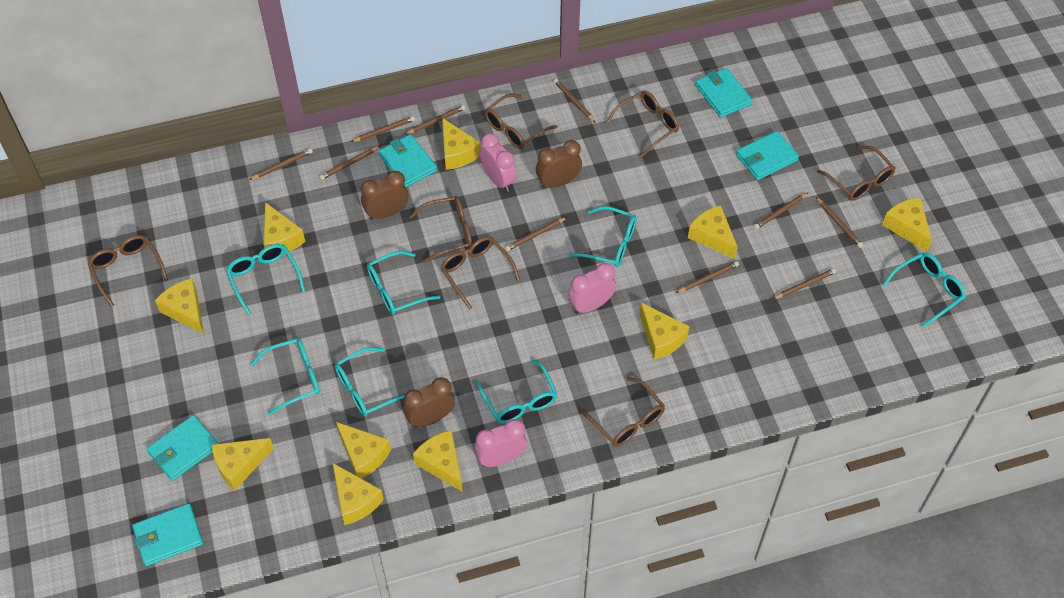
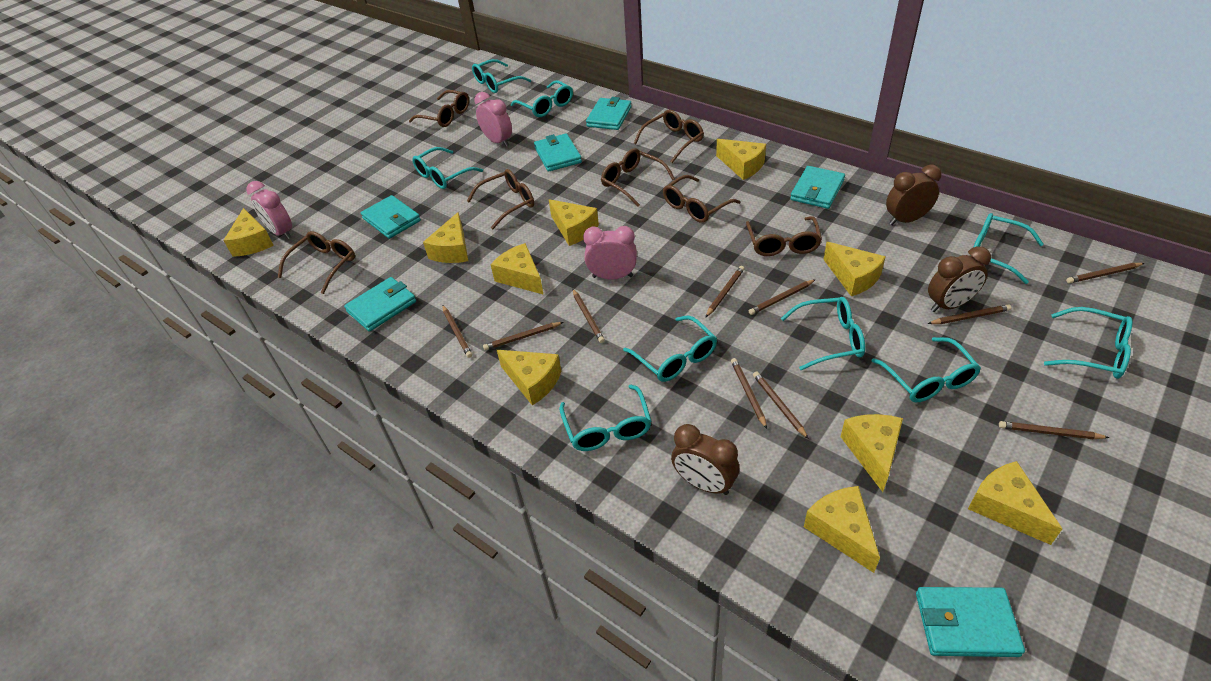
turquoise glasses: 7 -> 9
turquoise wallet: 5 -> 6

